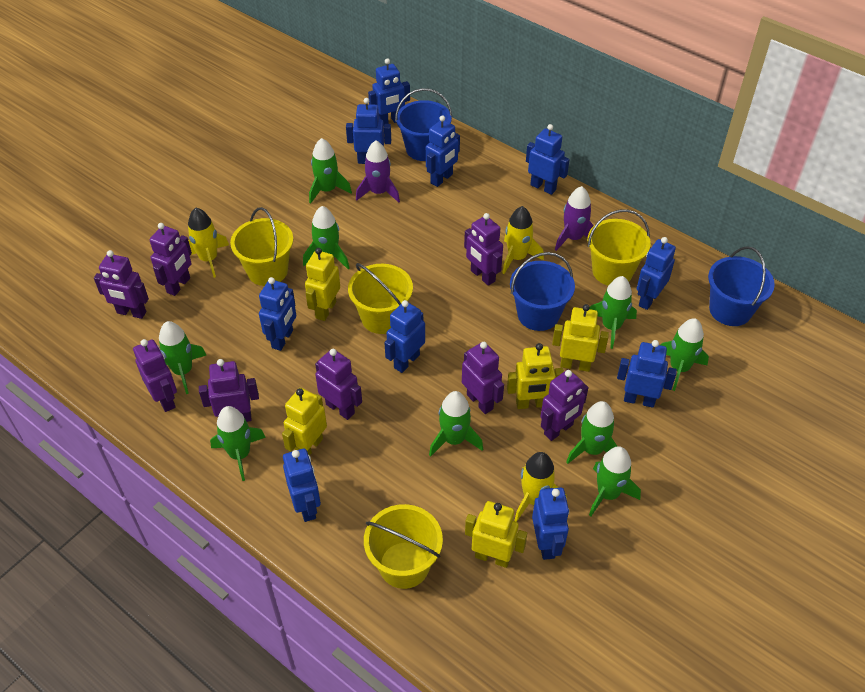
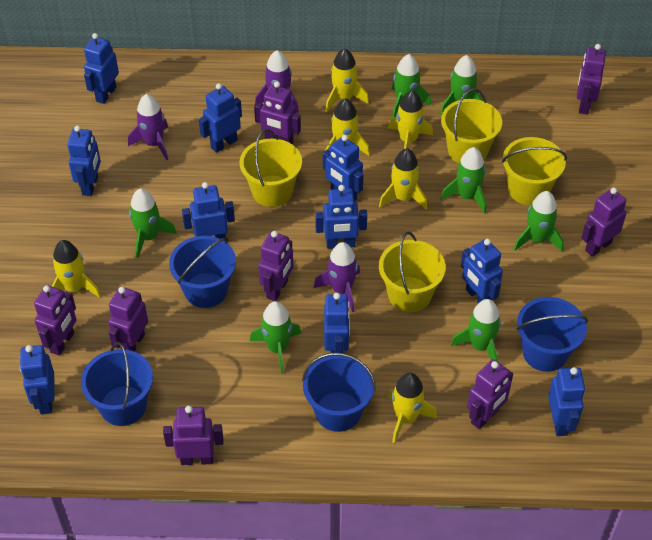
blue bucket: 3 -> 4
green rocket: 9 -> 7
purple rocket: 2 -> 3
yellow robot: 5 -> 0
yellow rocket: 3 -> 6

